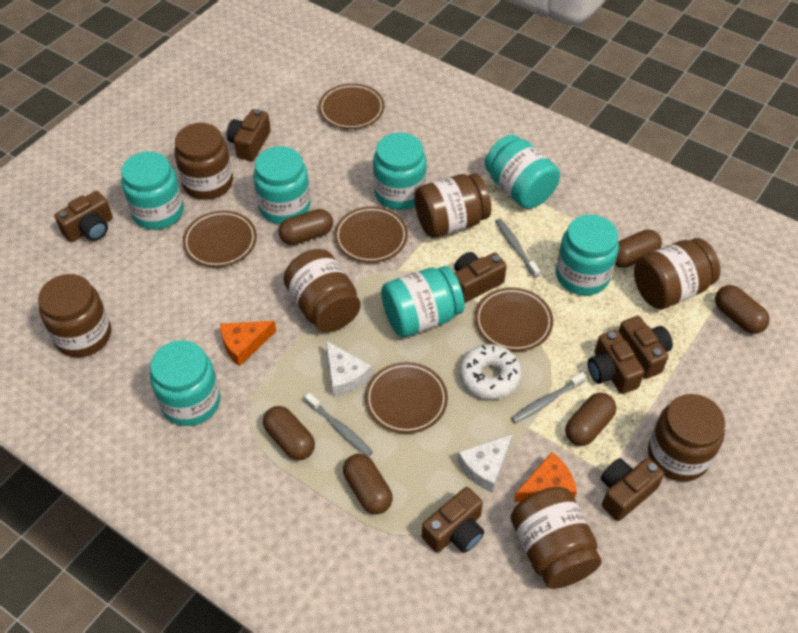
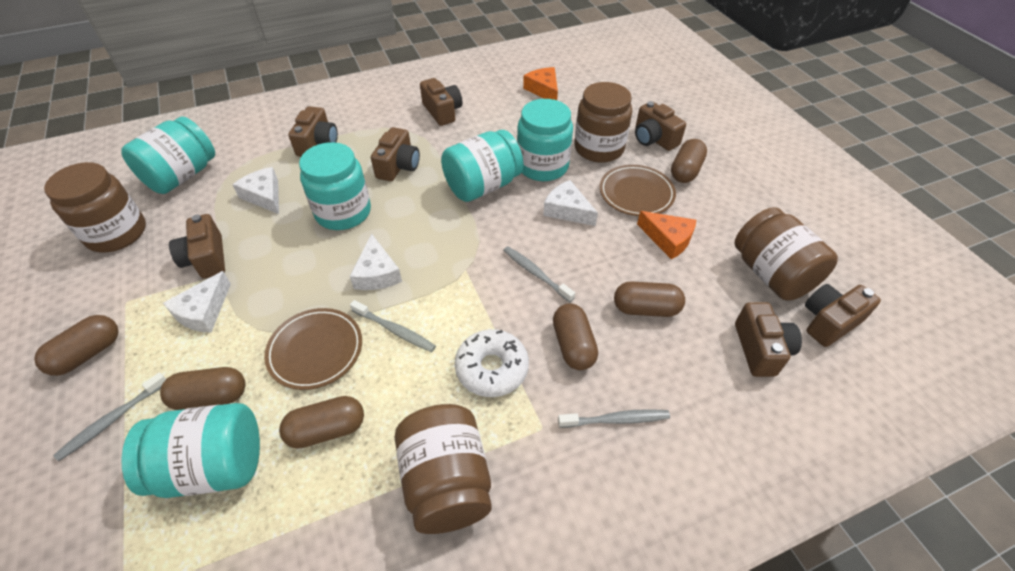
brown jar: 7 -> 4
brown plate: 5 -> 2
grey toothbrush: 3 -> 4
turquoise jar: 7 -> 5
white cheese: 2 -> 4

